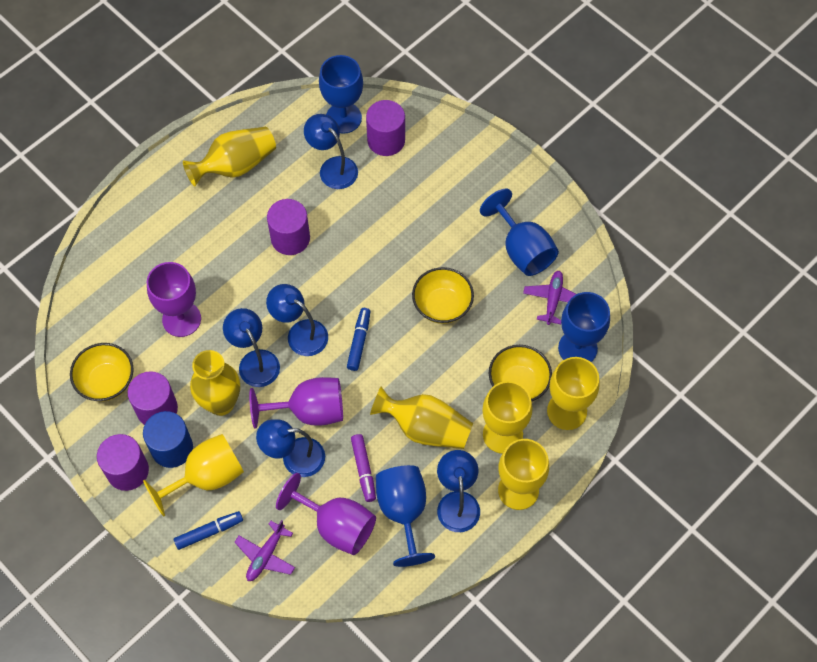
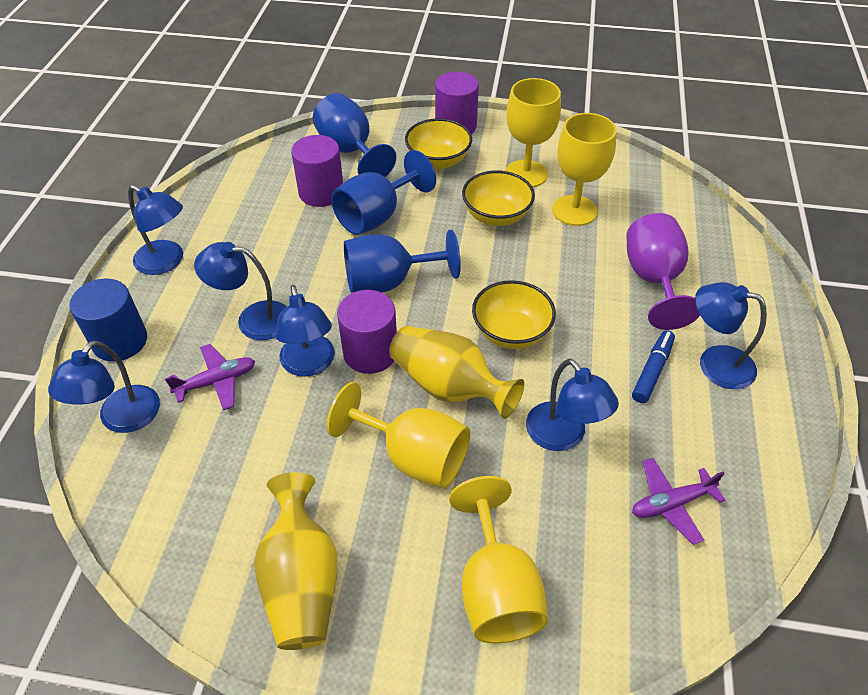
blue goblet: 4 -> 3
blue lamp: 5 -> 6
blue marker: 2 -> 1
purple cylinder: 4 -> 3
purple goblet: 3 -> 1
purple marker: 1 -> 0
yellow vase: 3 -> 2

